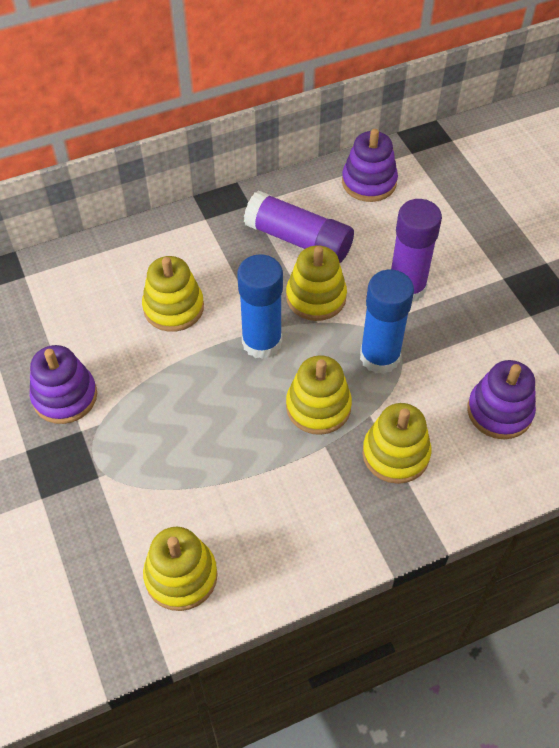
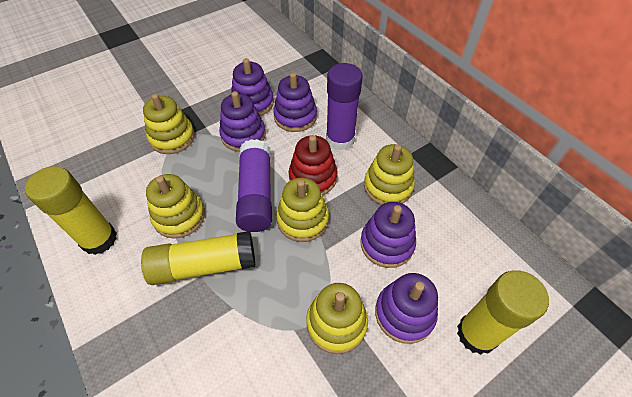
blue glue stick: 2 -> 0
purple stacking toy: 3 -> 5
red stacking toy: 0 -> 1
yellow glue stick: 0 -> 3

